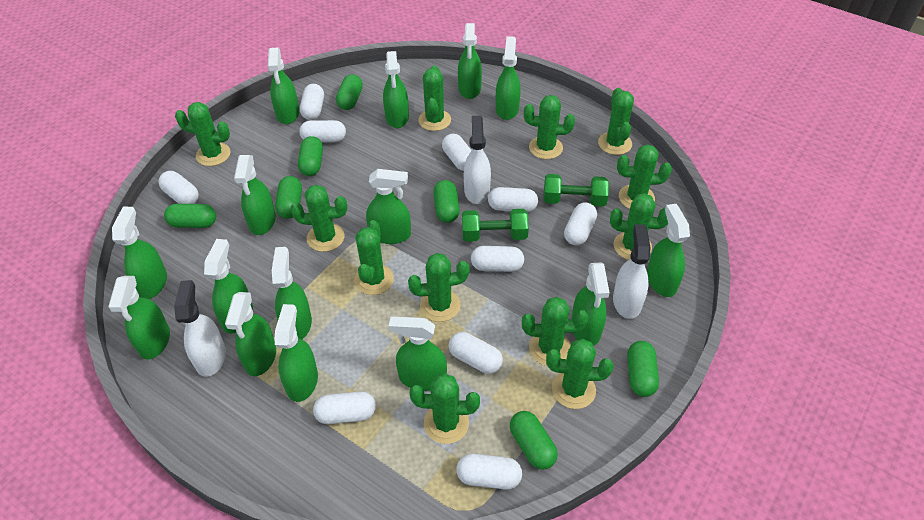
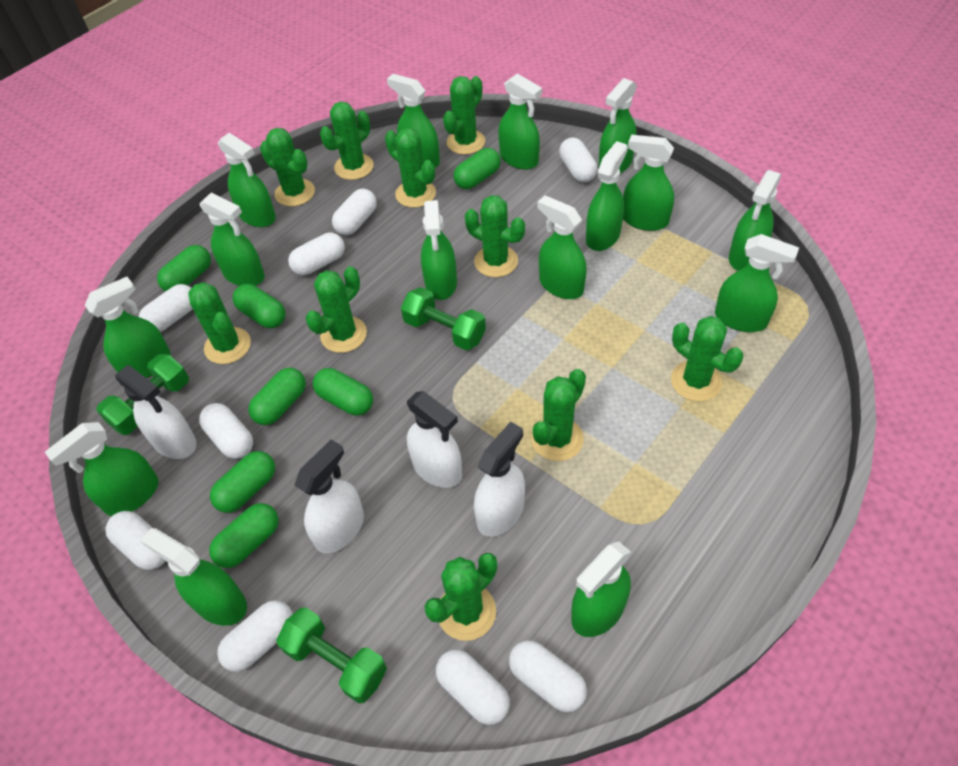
green cactus: 12 -> 10
green dumbbell: 2 -> 3
white capsule: 10 -> 9
white spray bottle: 3 -> 4

